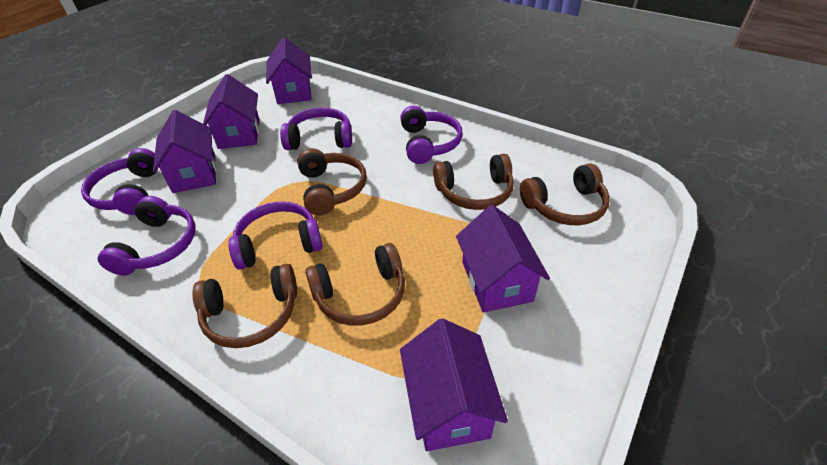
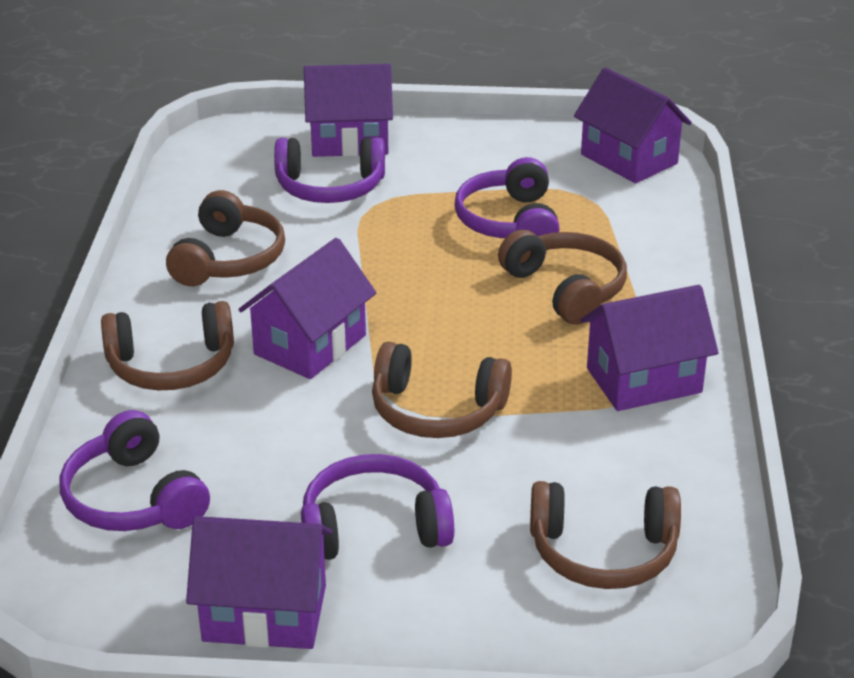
purple headphones: 5 -> 4

